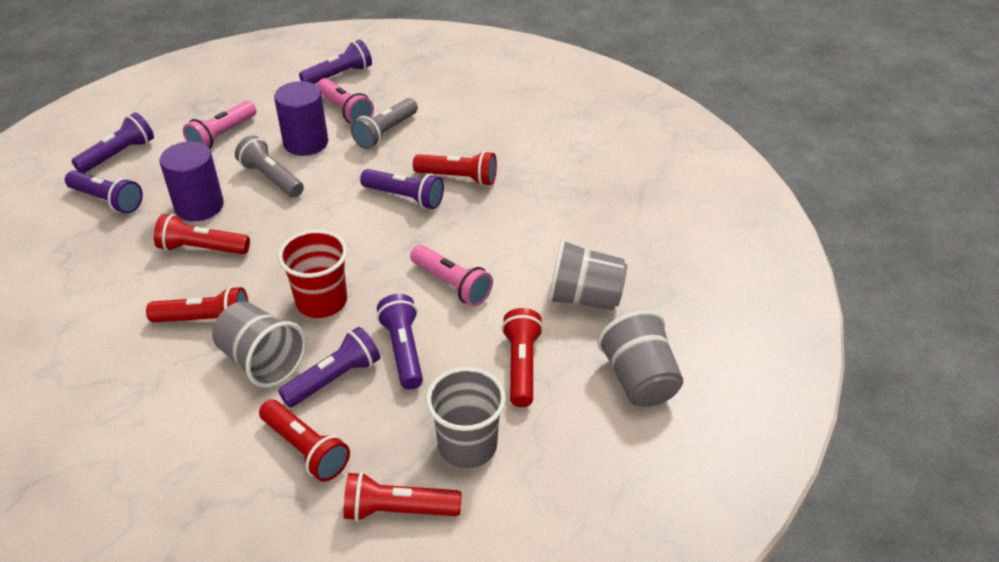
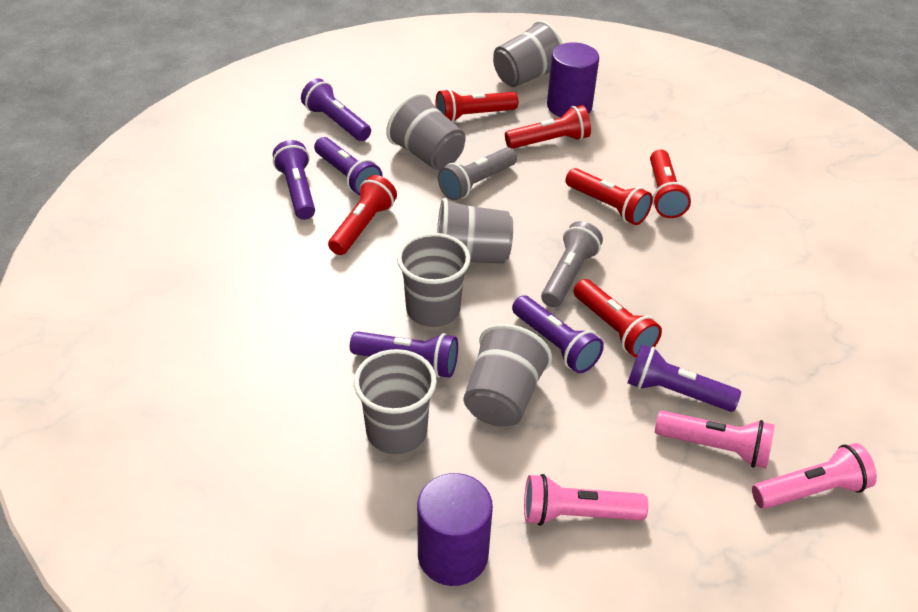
grey cup: 4 -> 6
red cup: 1 -> 0

